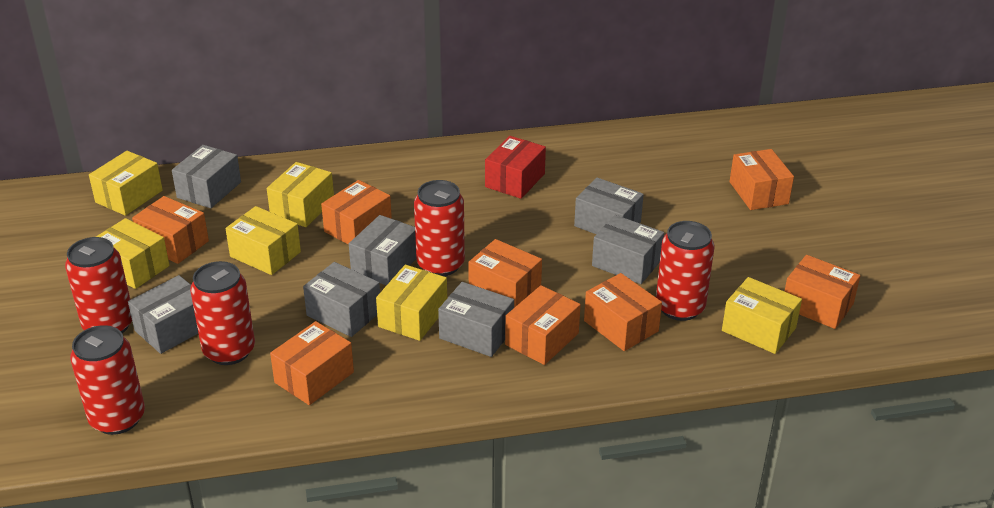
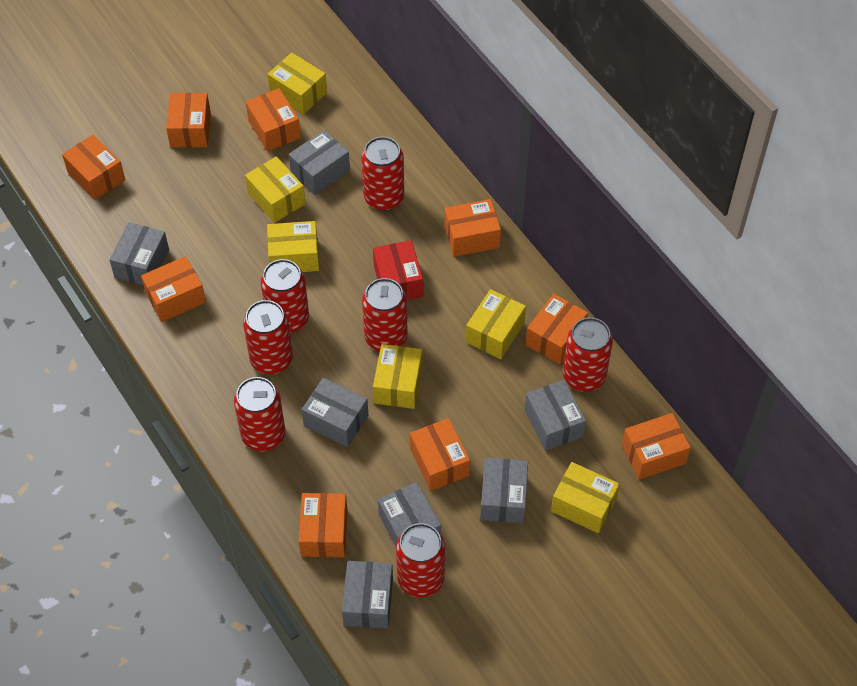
orange box: 8 -> 9
red can: 5 -> 7

